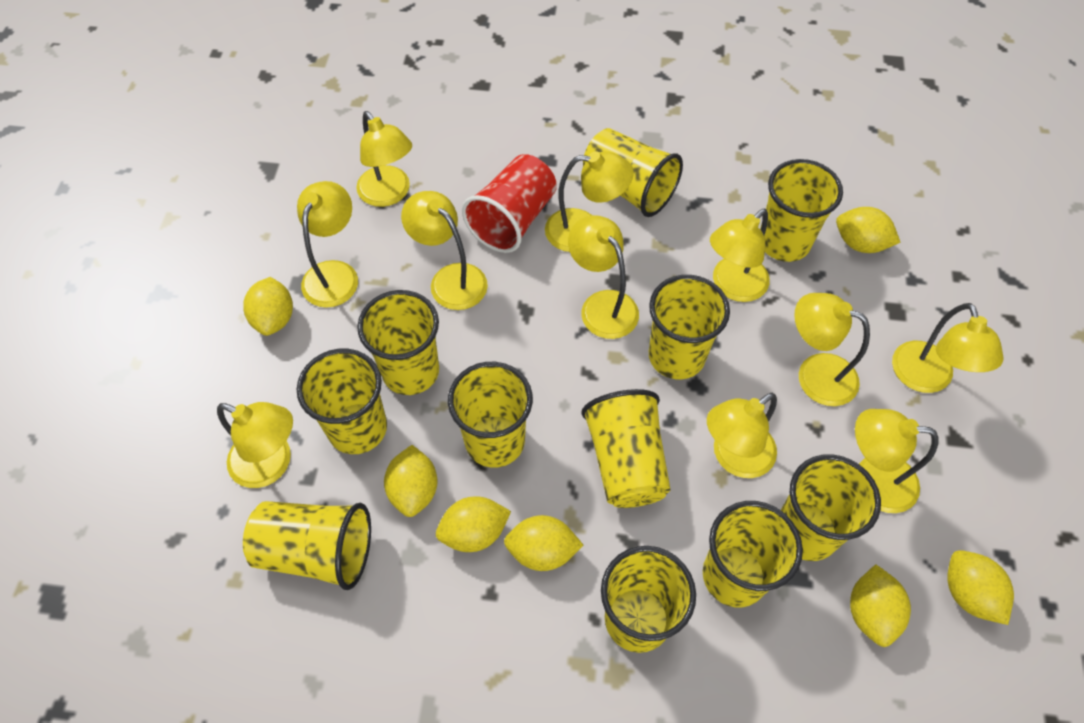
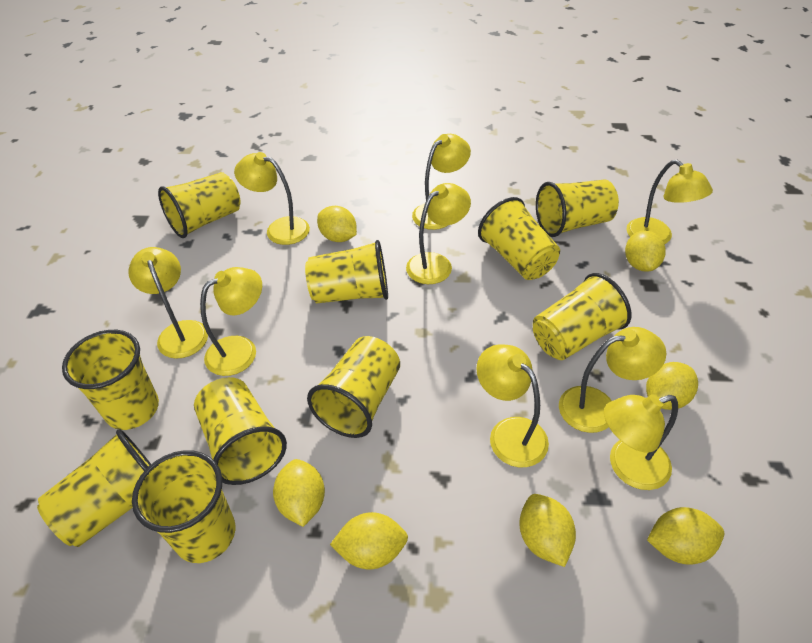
red cup: 1 -> 0
yellow cup: 11 -> 10
yellow lamp: 11 -> 9

